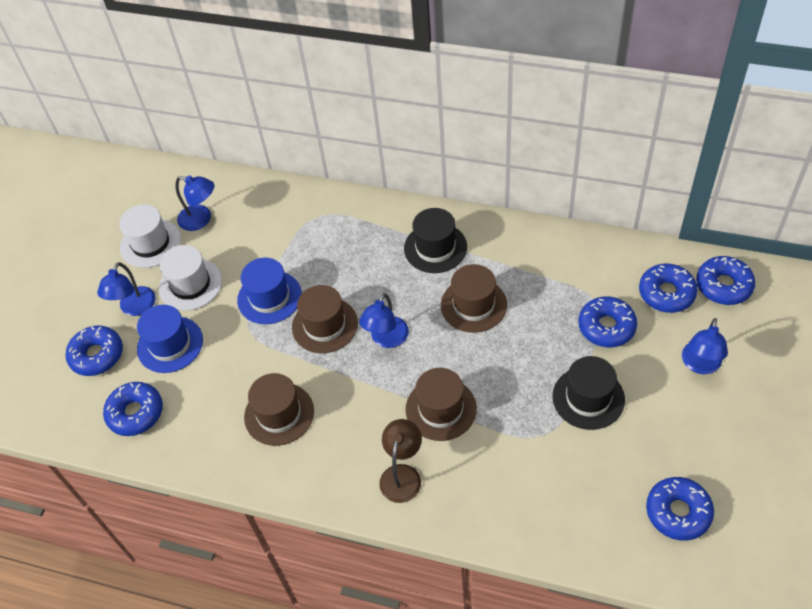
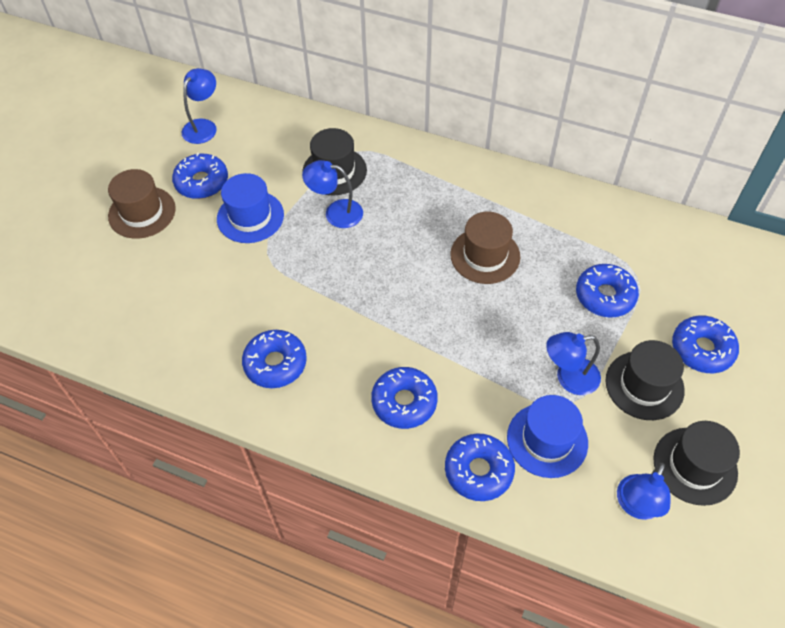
black hat: 2 -> 3
brown hat: 4 -> 2
brown lamp: 1 -> 0
white hat: 2 -> 0

